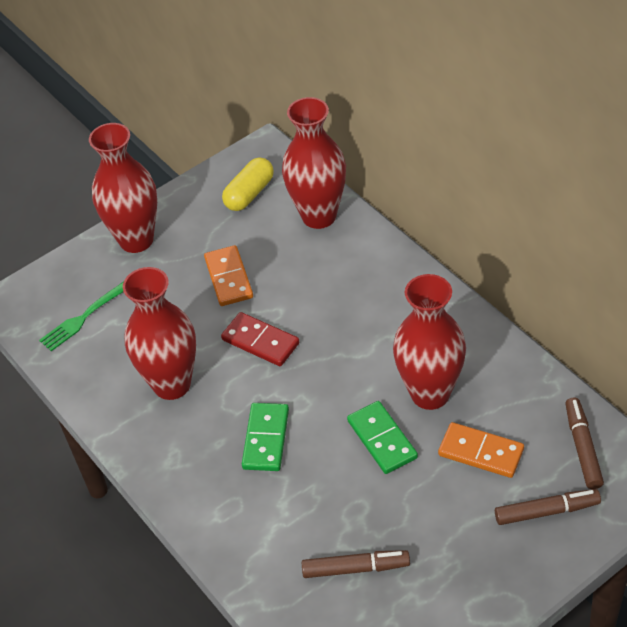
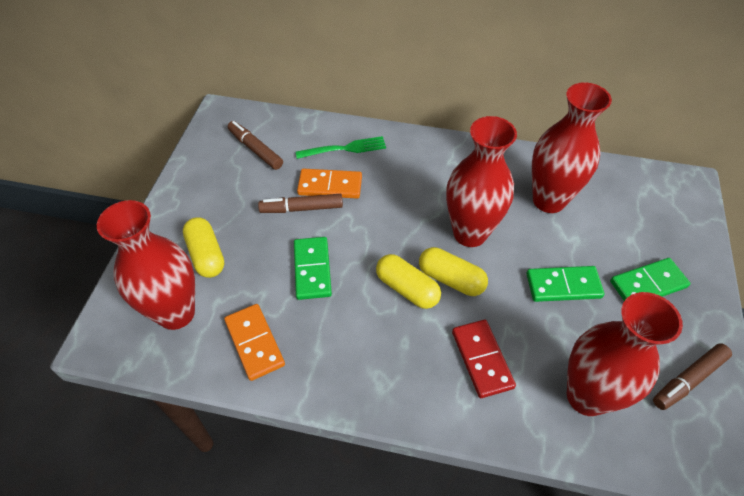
green domino: 2 -> 3
yellow capsule: 1 -> 3

